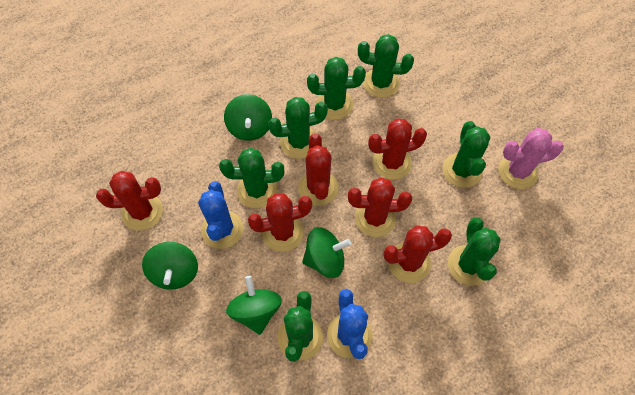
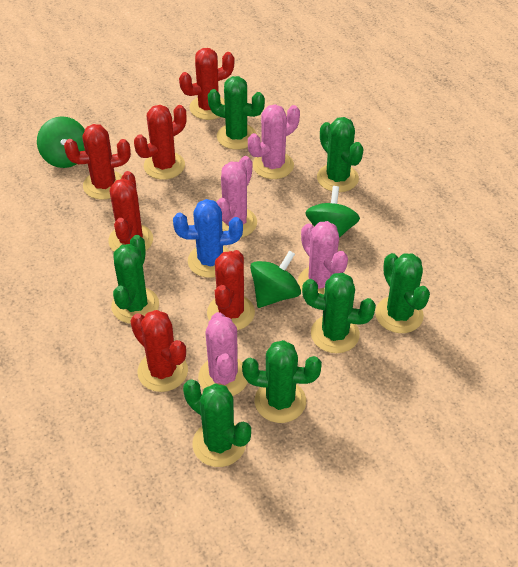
blue cactus: 2 -> 1
green spinning top: 4 -> 3
pink cactus: 1 -> 4

